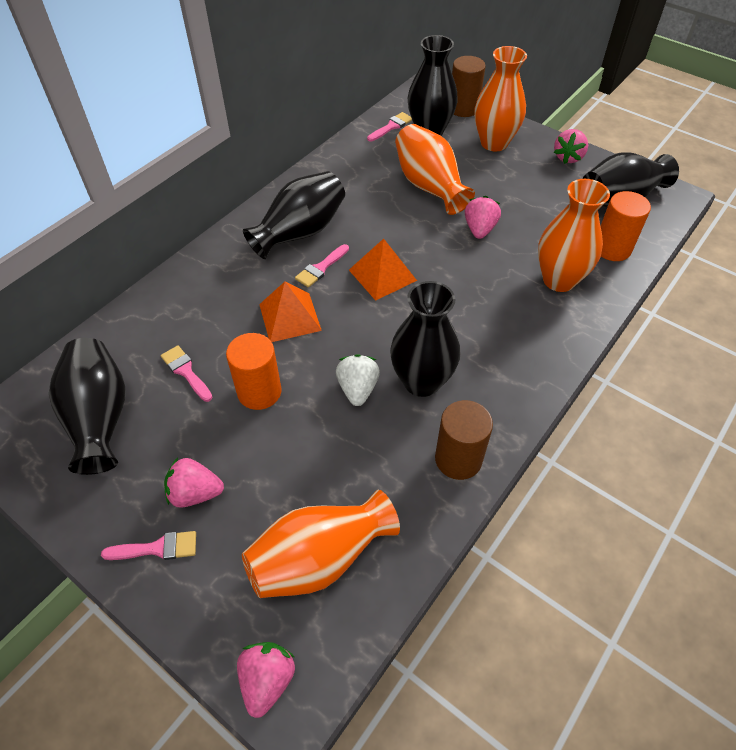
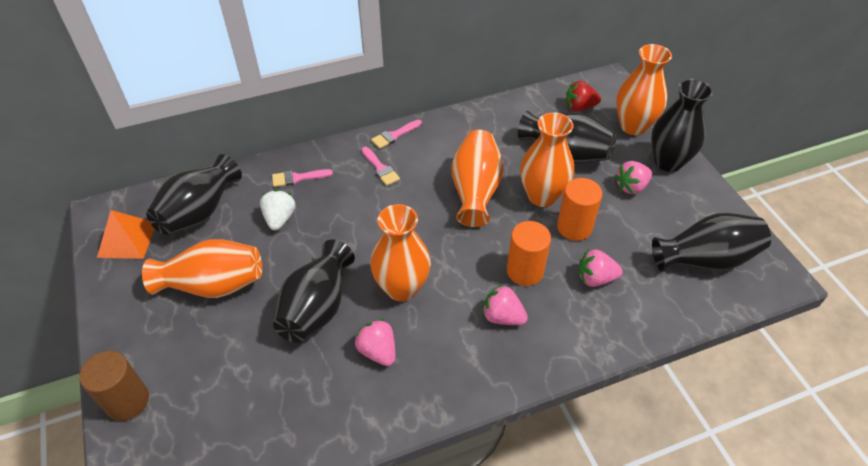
brown cylinder: 2 -> 1
orange pyramid: 2 -> 1
orange vase: 4 -> 5
pink brush: 4 -> 3
red strawberry: 0 -> 1

